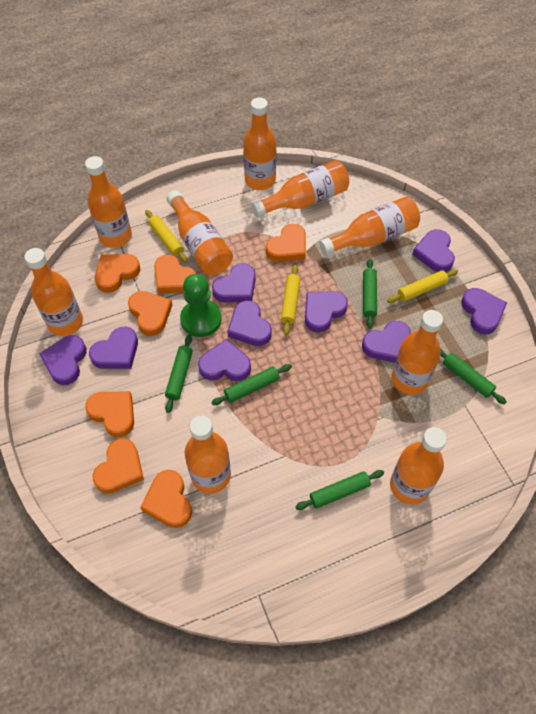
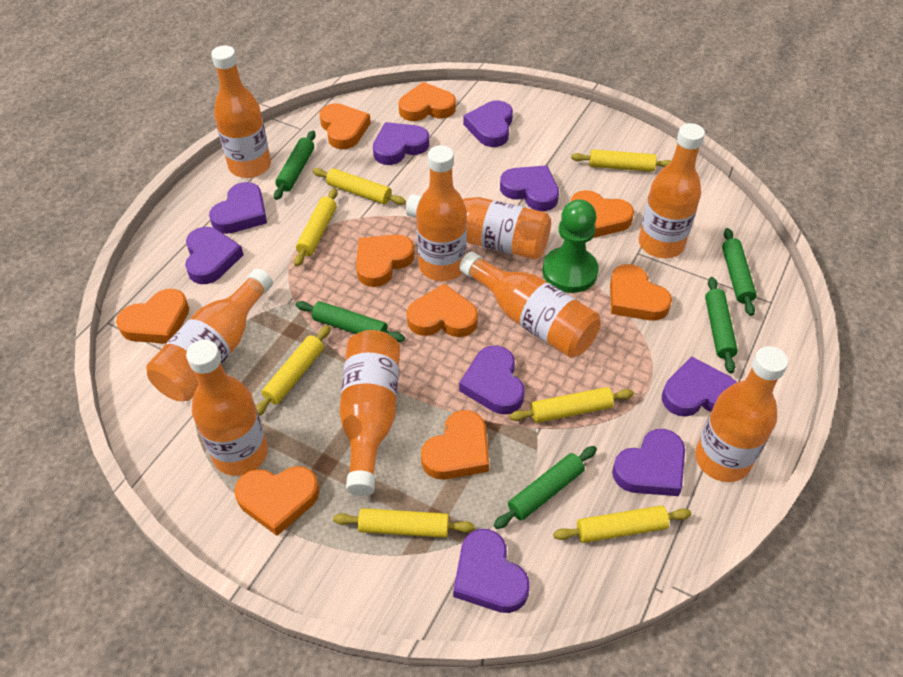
orange heart: 7 -> 9
yellow rolling pin: 3 -> 7

